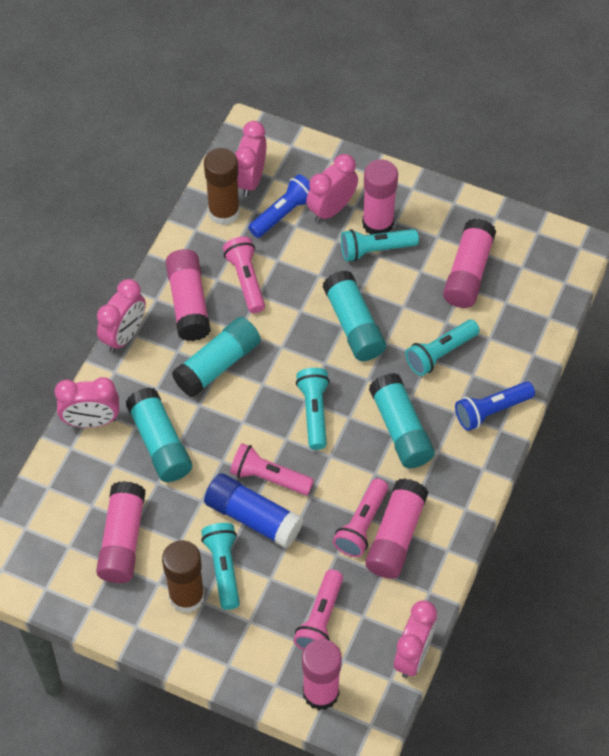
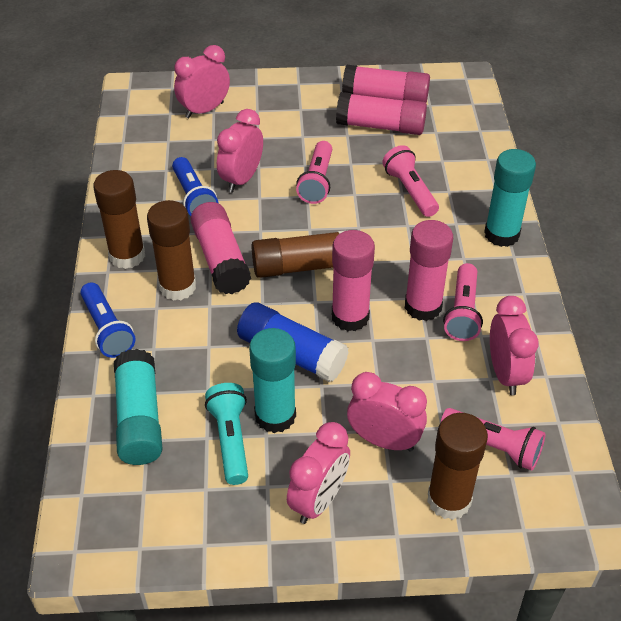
brown glue stick: 2 -> 4
pink glue stick: 6 -> 5
turquoise flashlight: 4 -> 1
turquoise glue stick: 4 -> 3

